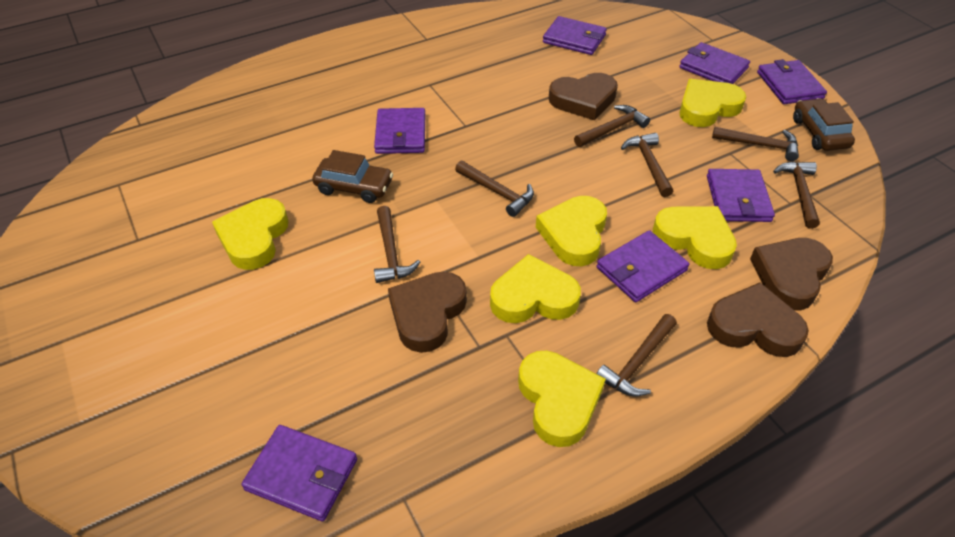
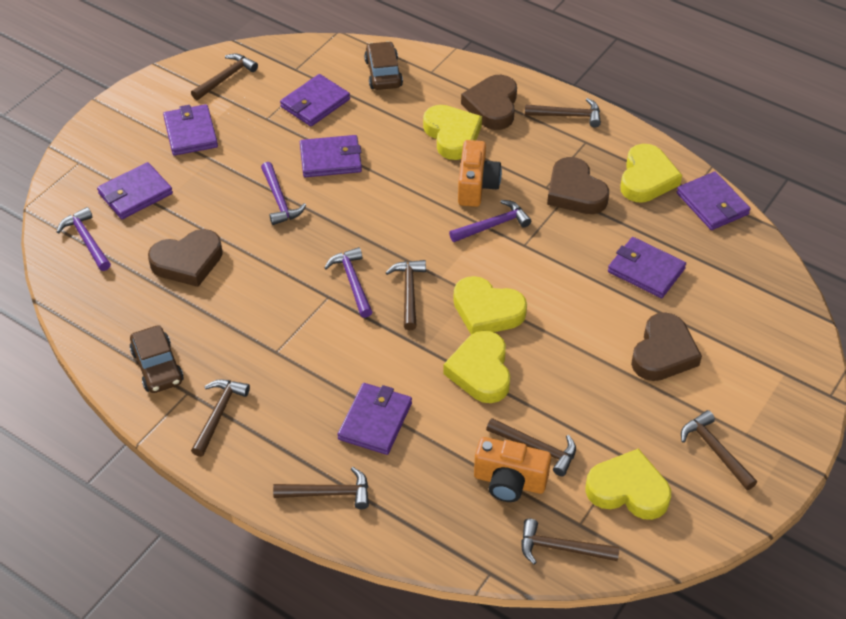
brown hammer: 7 -> 8
orange camera: 0 -> 2
purple hammer: 0 -> 4
yellow heart: 6 -> 5

